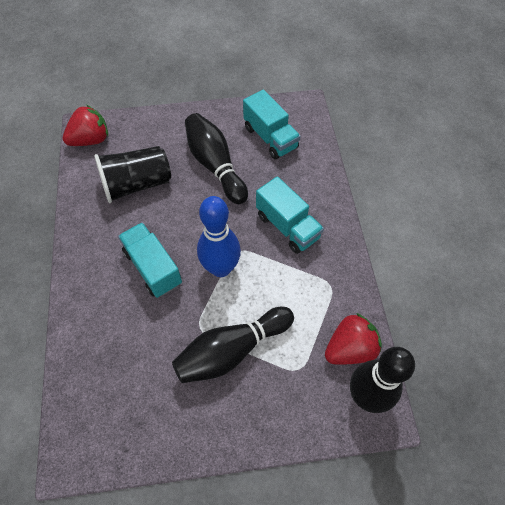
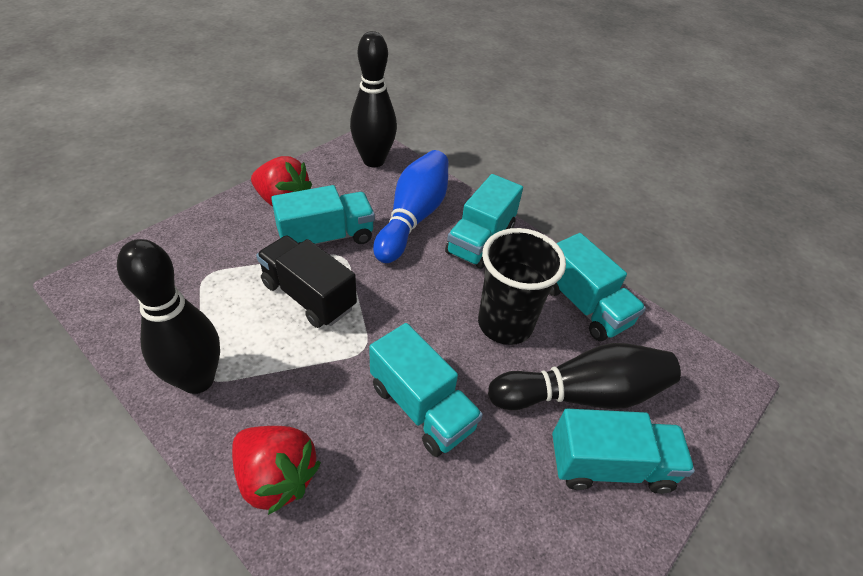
black truck: 0 -> 1
turquoise truck: 3 -> 5

